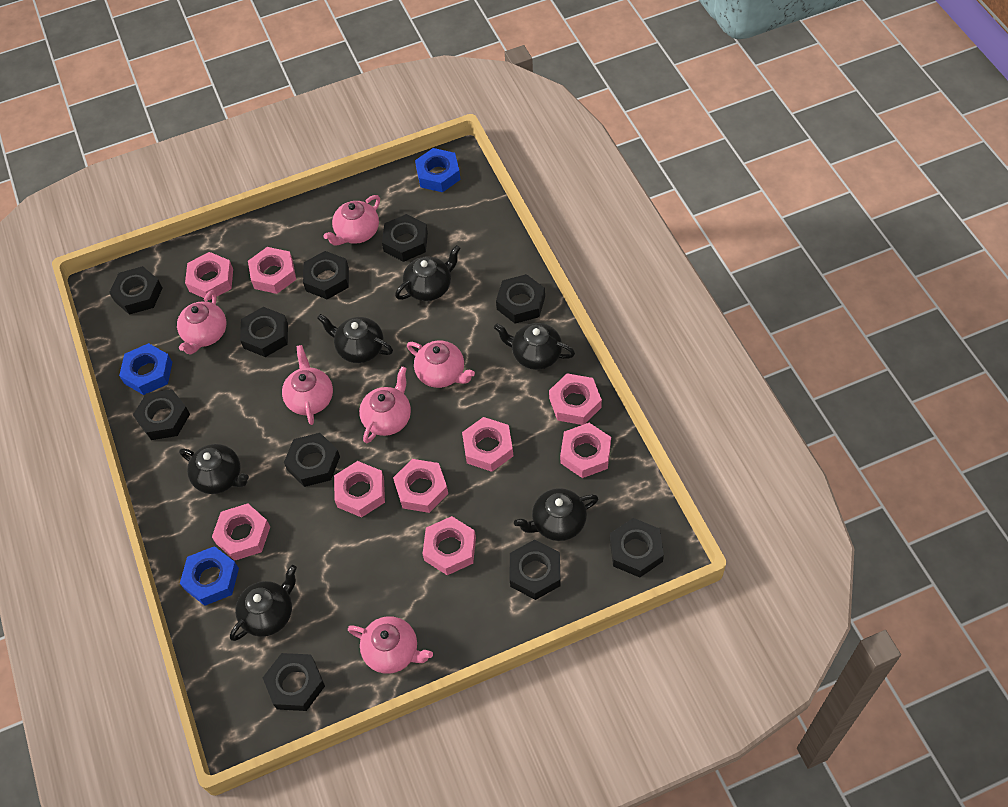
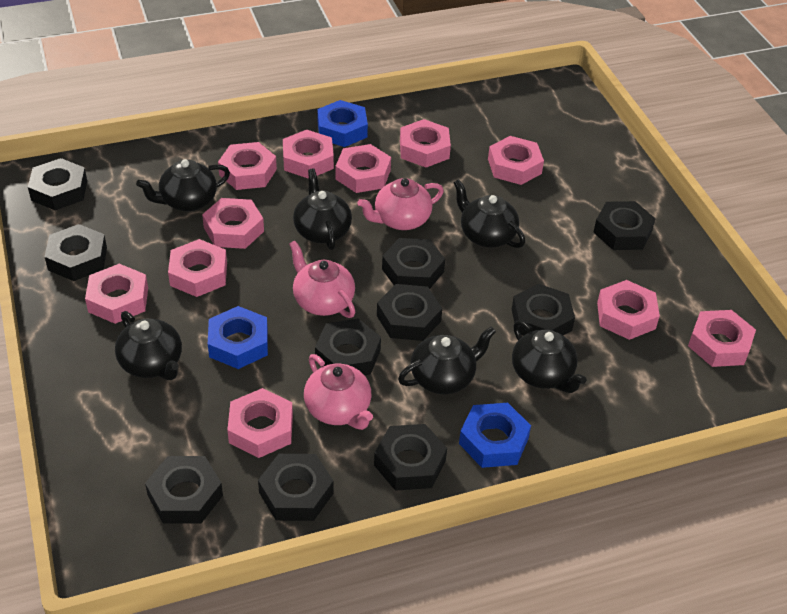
pink nut: 9 -> 11
pink teapot: 6 -> 3

